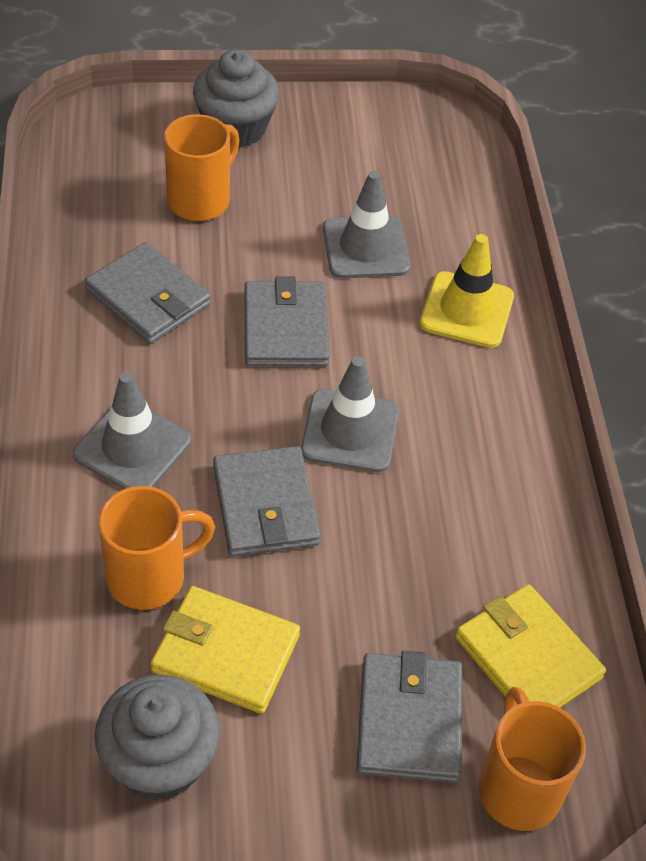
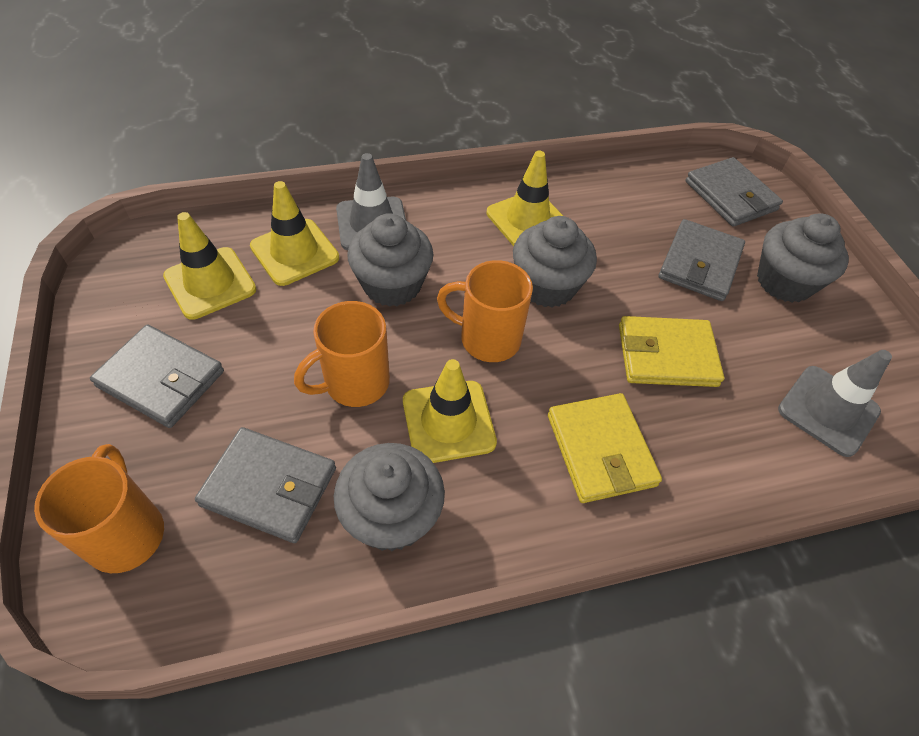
grey cupcake: 2 -> 4
grey traffic cone: 3 -> 2
yellow traffic cone: 1 -> 4

